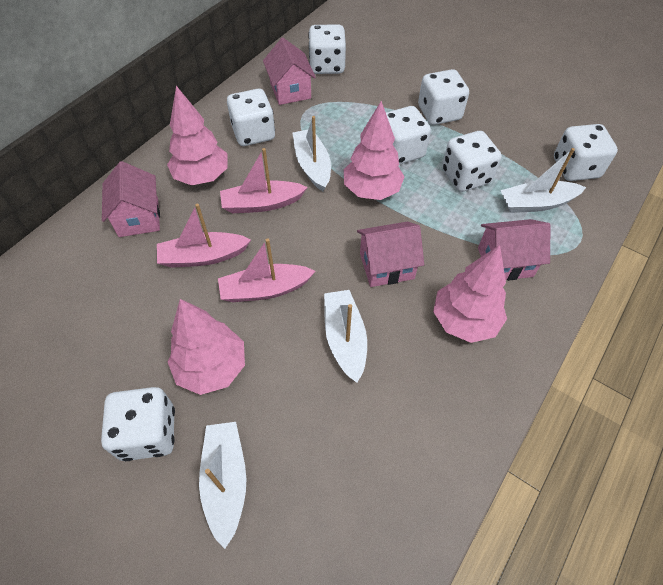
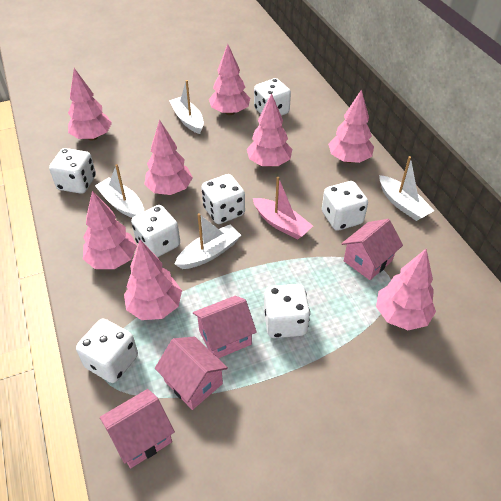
pink boat: 3 -> 1
pink tree: 4 -> 8

